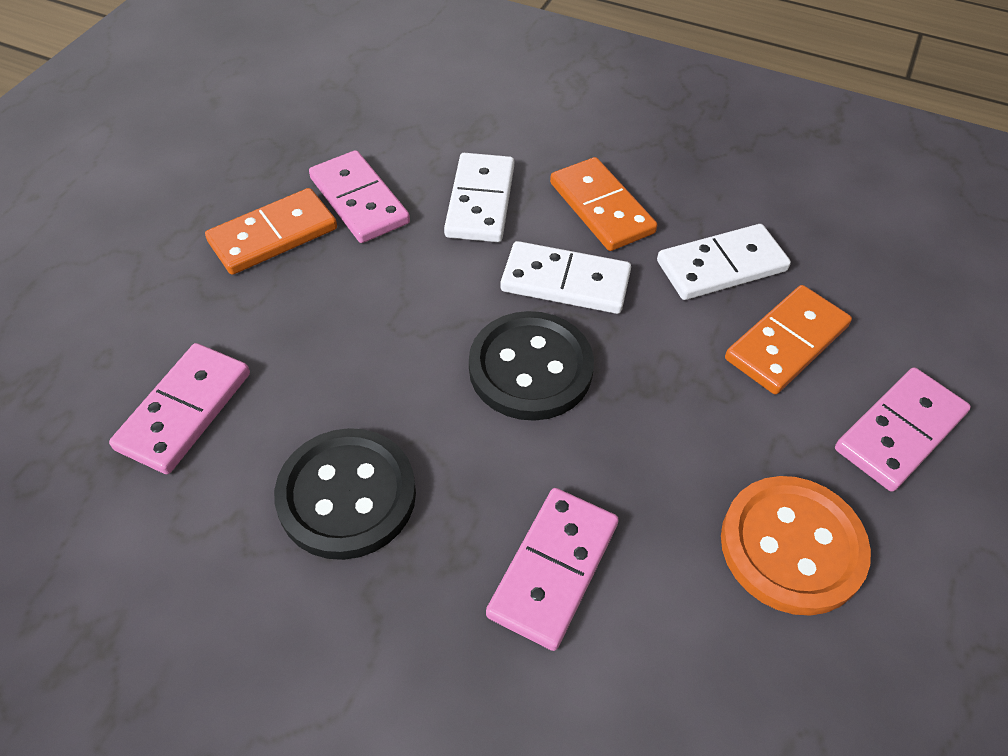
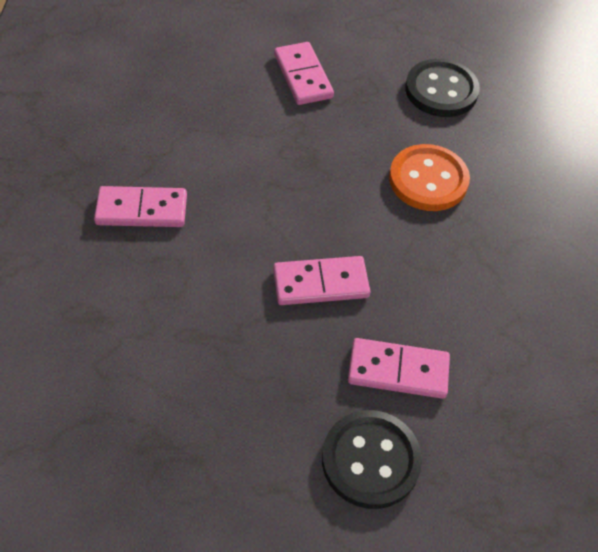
orange domino: 3 -> 0
white domino: 3 -> 0

